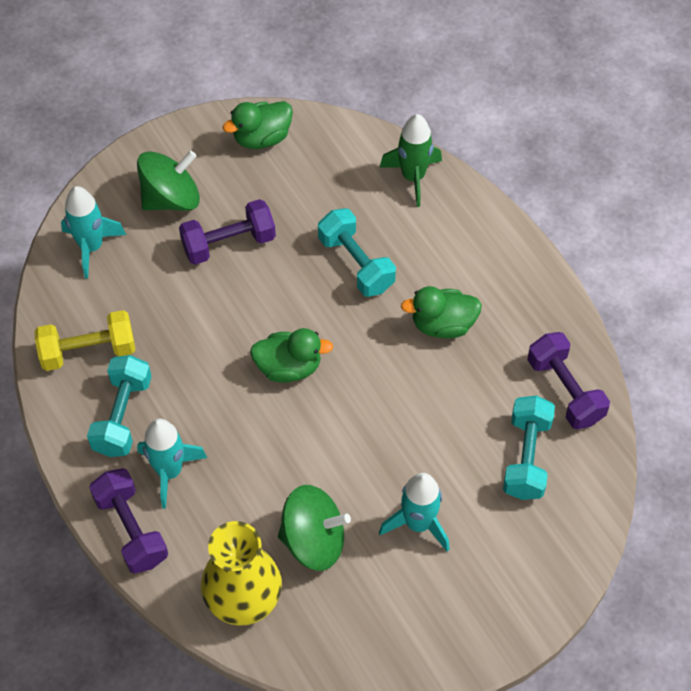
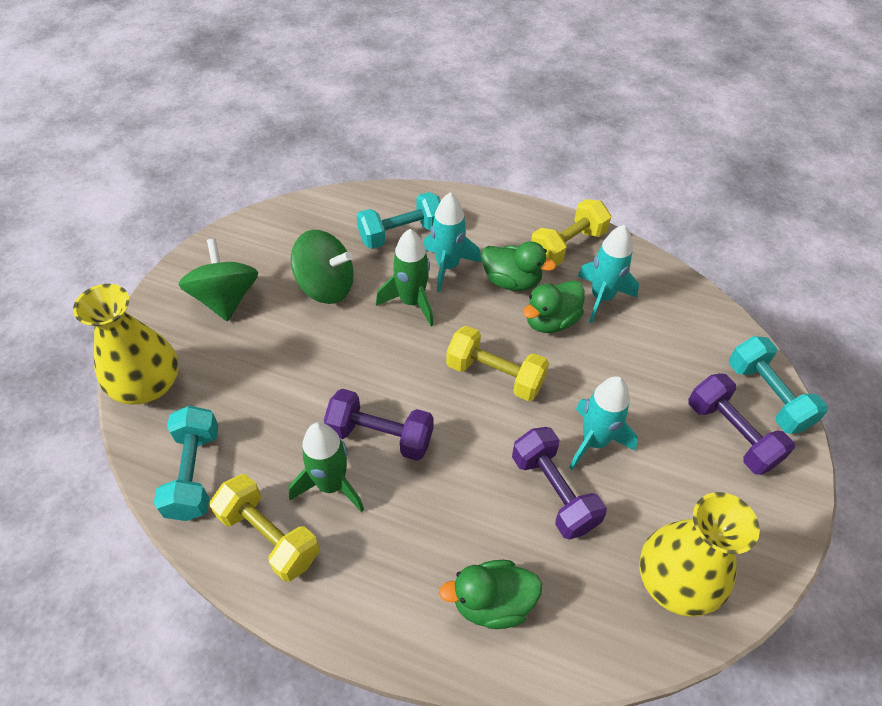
green rocket: 1 -> 2
yellow dumbbell: 1 -> 3
yellow vase: 1 -> 2

